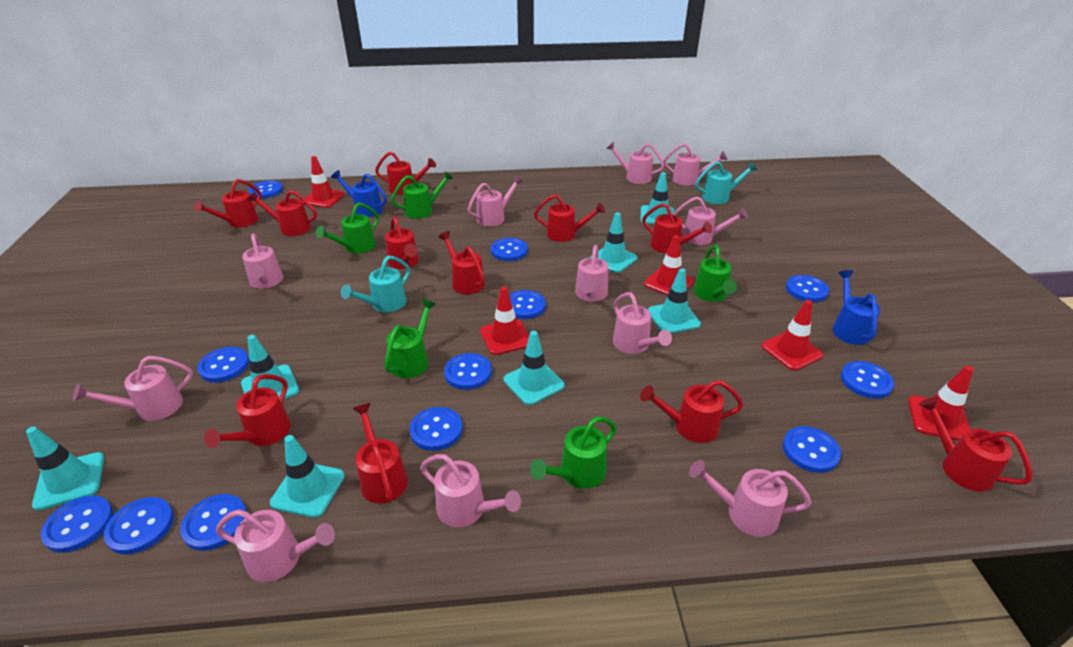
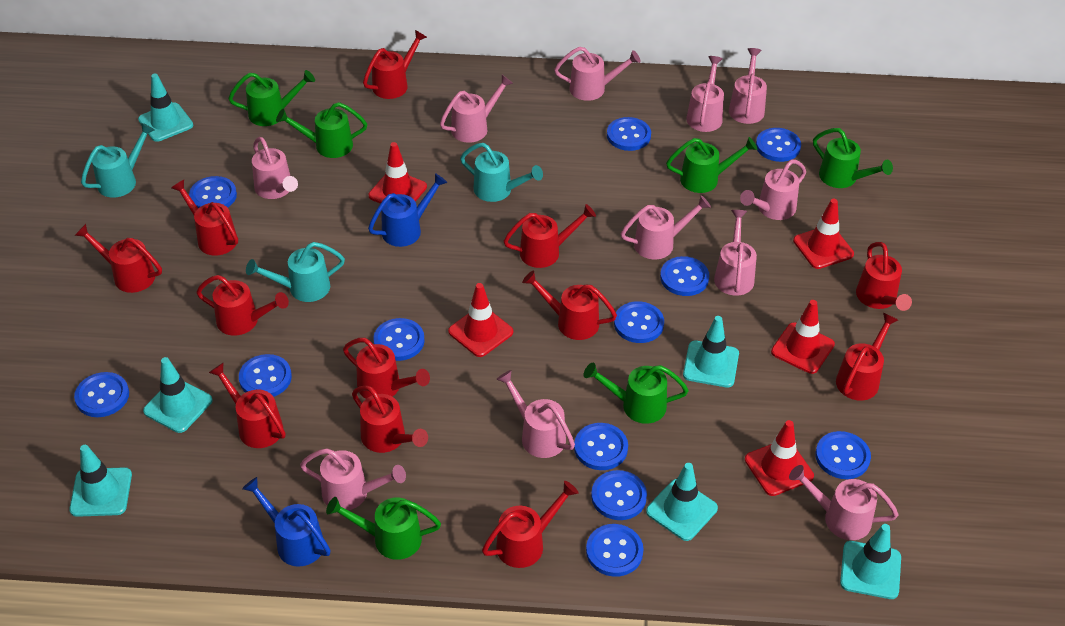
green watering can: 5 -> 6
red watering can: 11 -> 12
turquoise traffic cone: 7 -> 6
turquoise watering can: 2 -> 3

